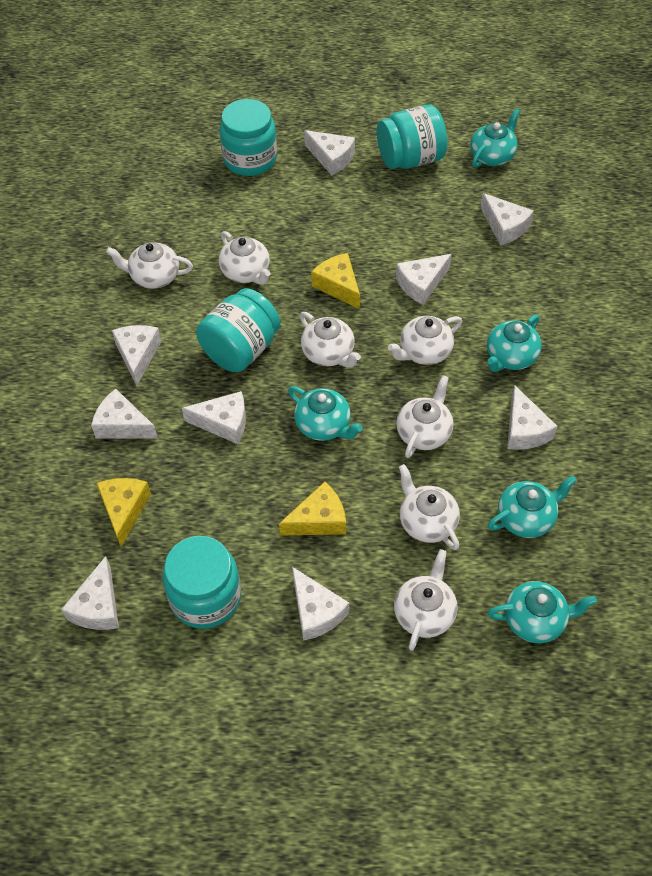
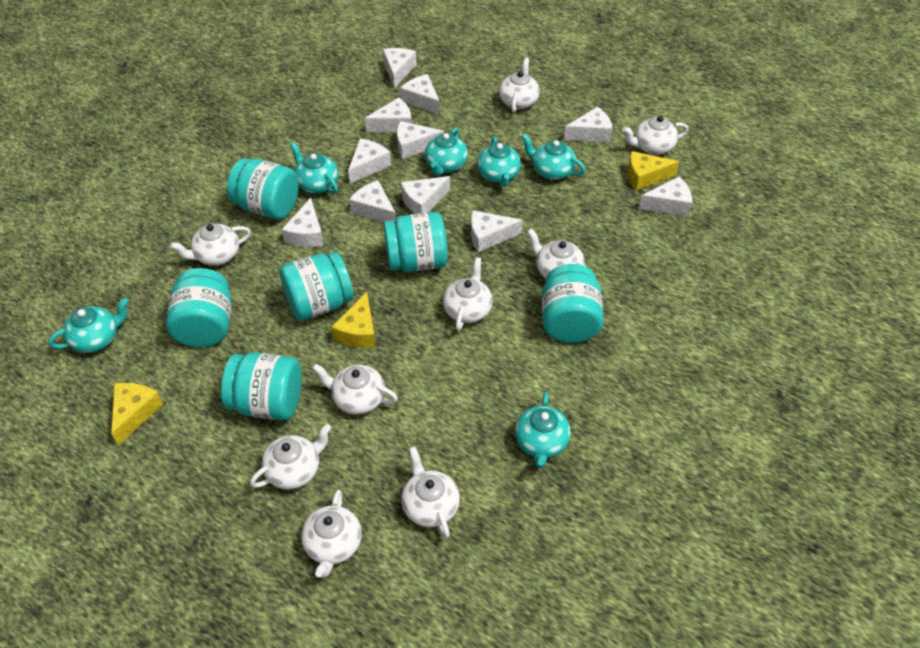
turquoise jar: 4 -> 6
turquoise teapot: 5 -> 6
white cheese: 9 -> 11
white teapot: 7 -> 9

